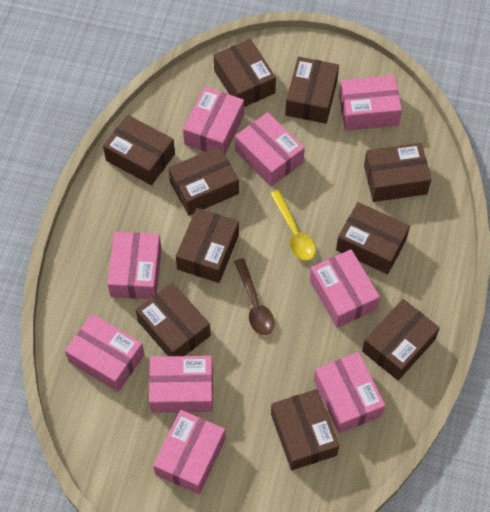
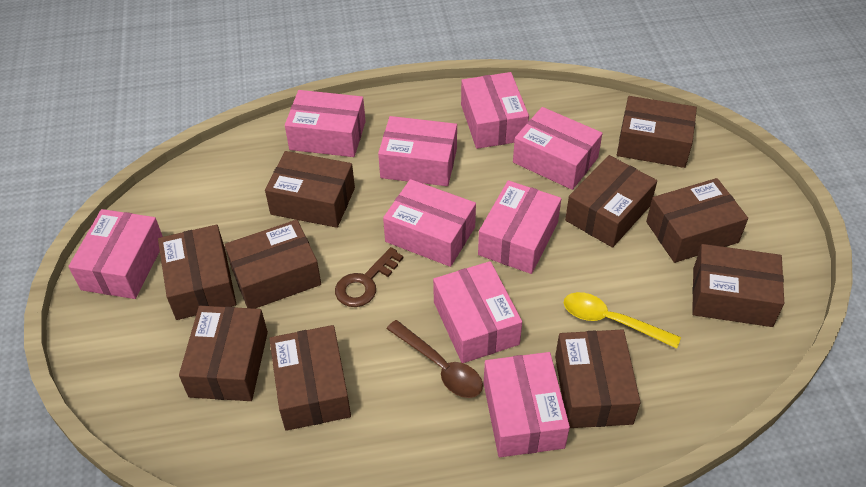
brown key: 0 -> 1

